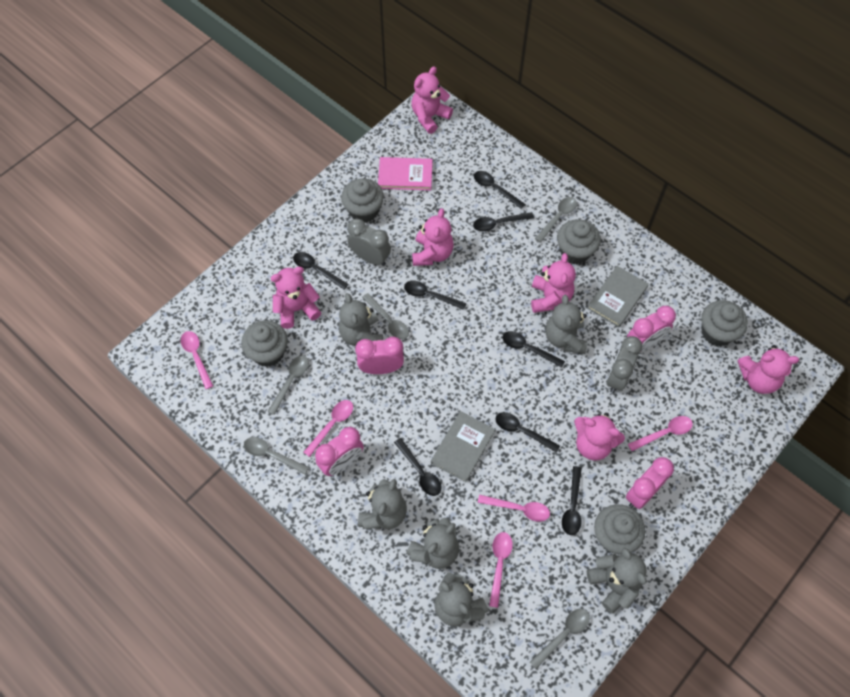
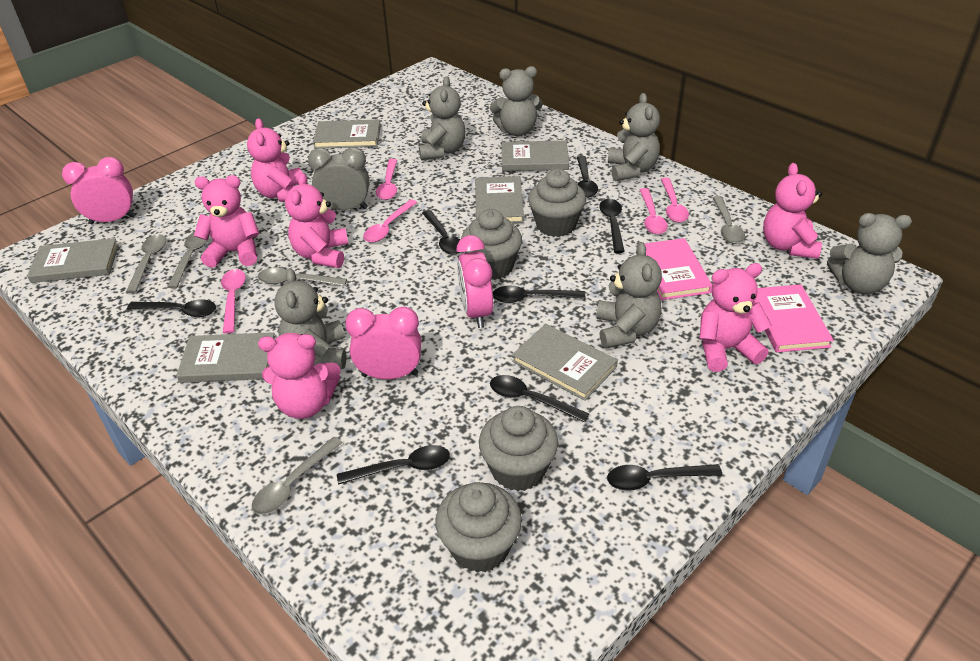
grey book: 2 -> 6
grey clock: 2 -> 1
grey cupcake: 5 -> 4
pink book: 1 -> 2
pink clock: 4 -> 3

